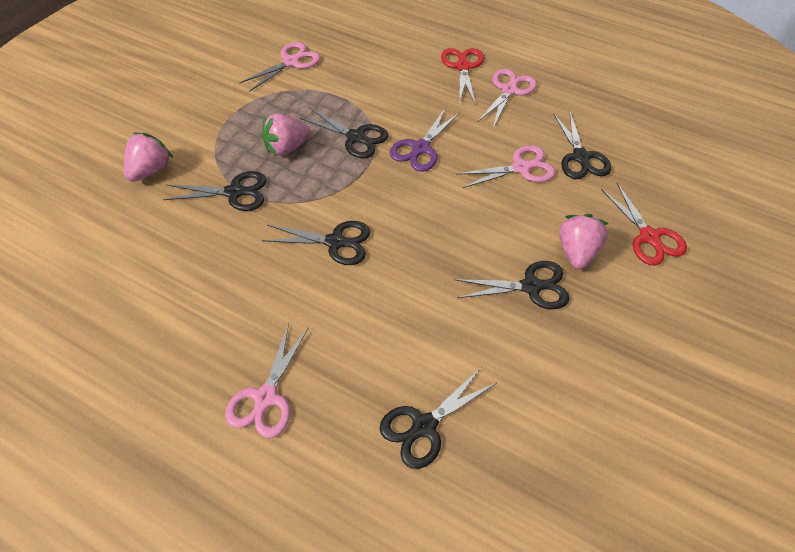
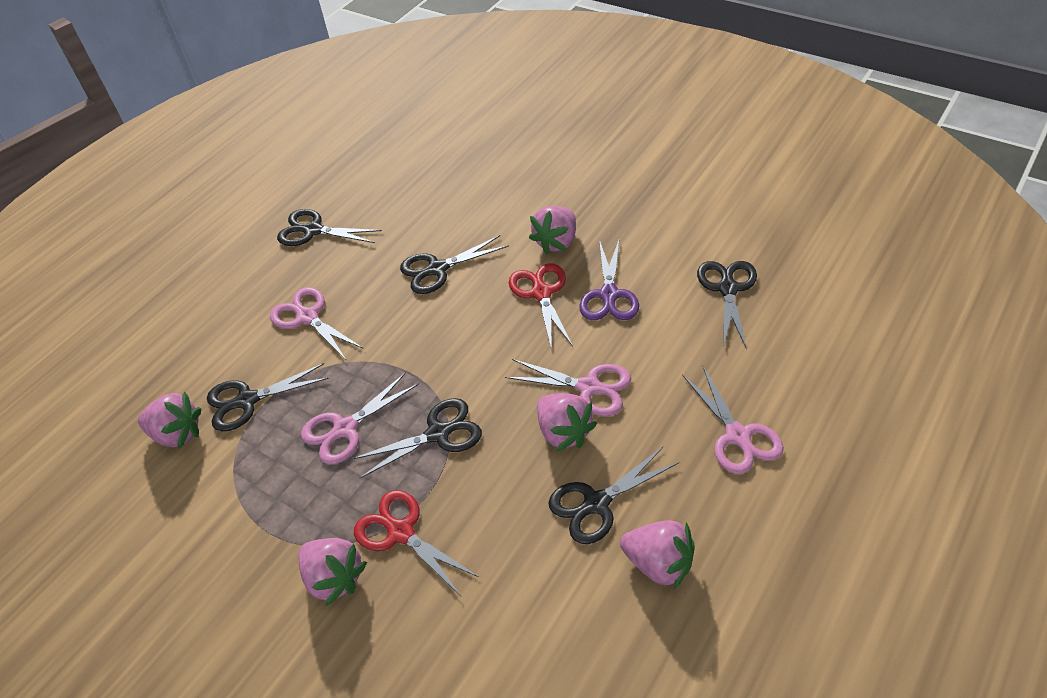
pink strawberry: 3 -> 5

